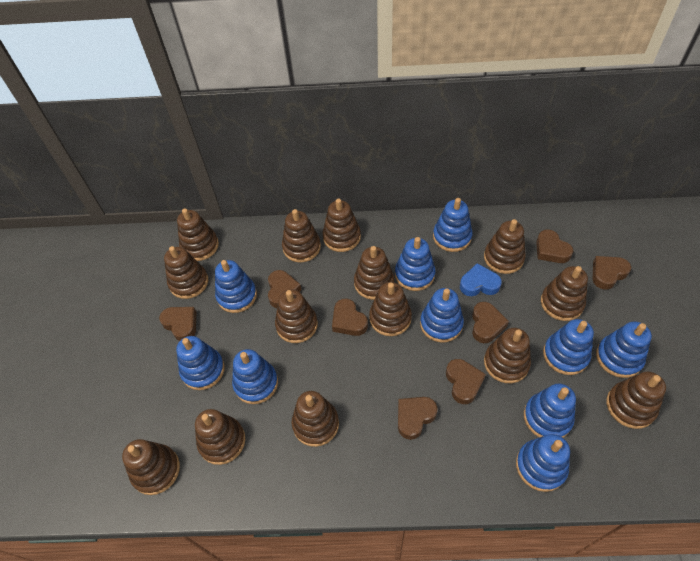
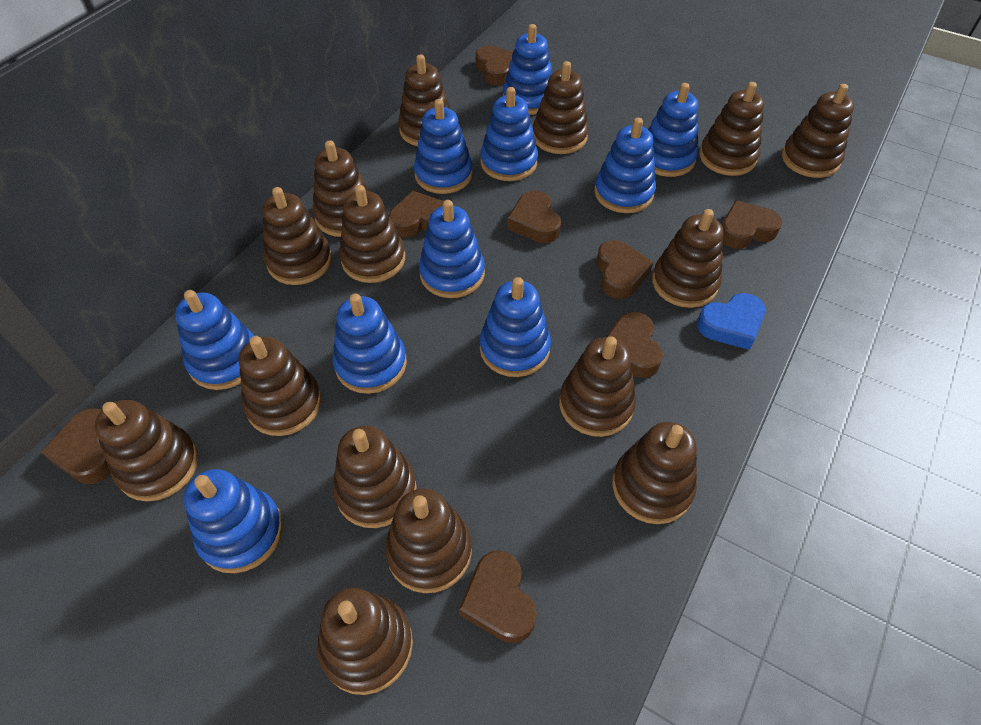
brown stacking toy: 14 -> 15

